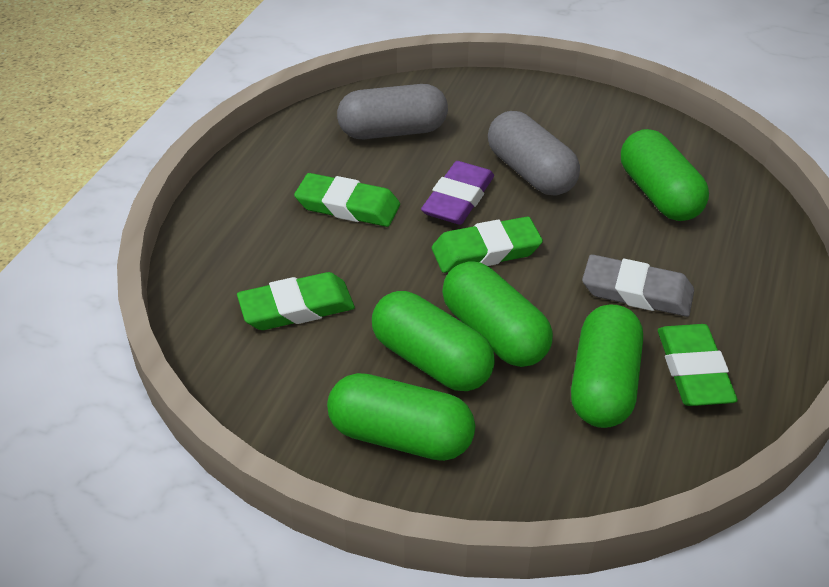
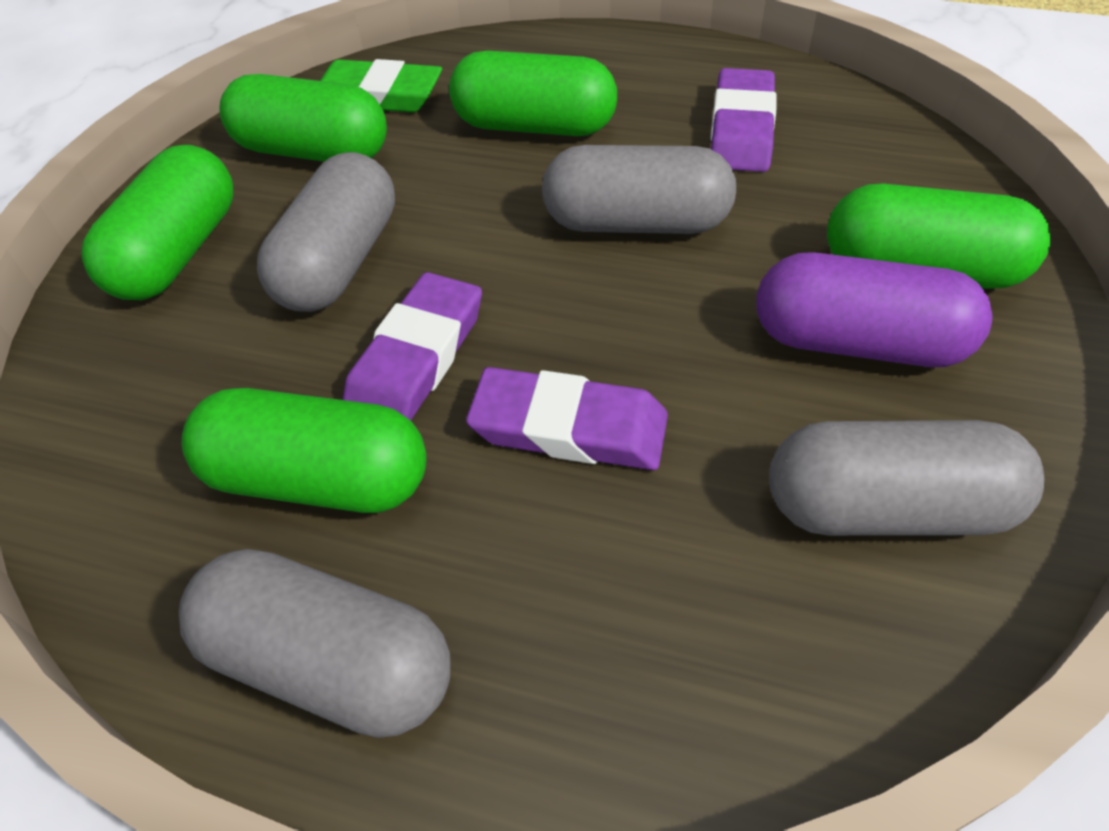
green eraser: 4 -> 1
grey capsule: 2 -> 4
grey eraser: 1 -> 0
purple capsule: 0 -> 1
purple eraser: 1 -> 3

